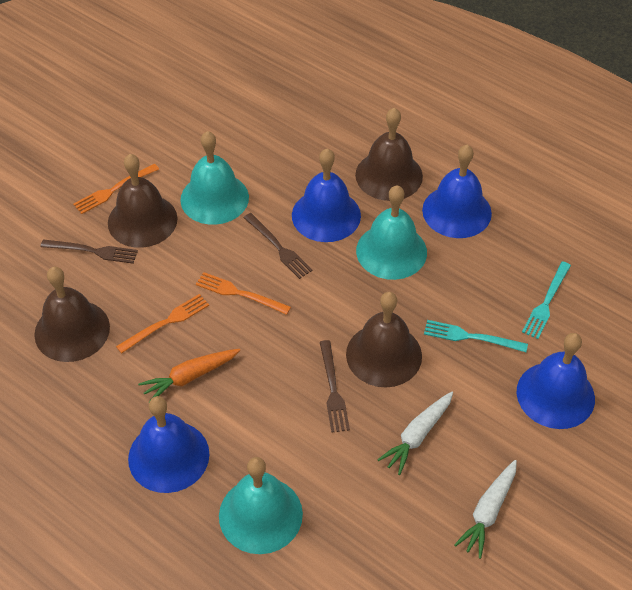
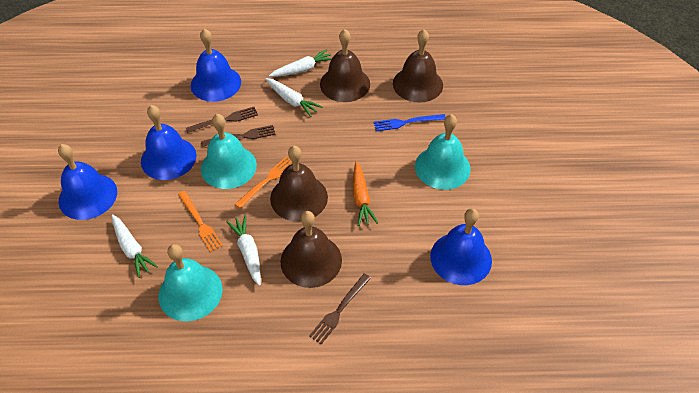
blue fork: 0 -> 1
orange fork: 3 -> 2
turquoise fork: 2 -> 0
white carrot: 2 -> 4

